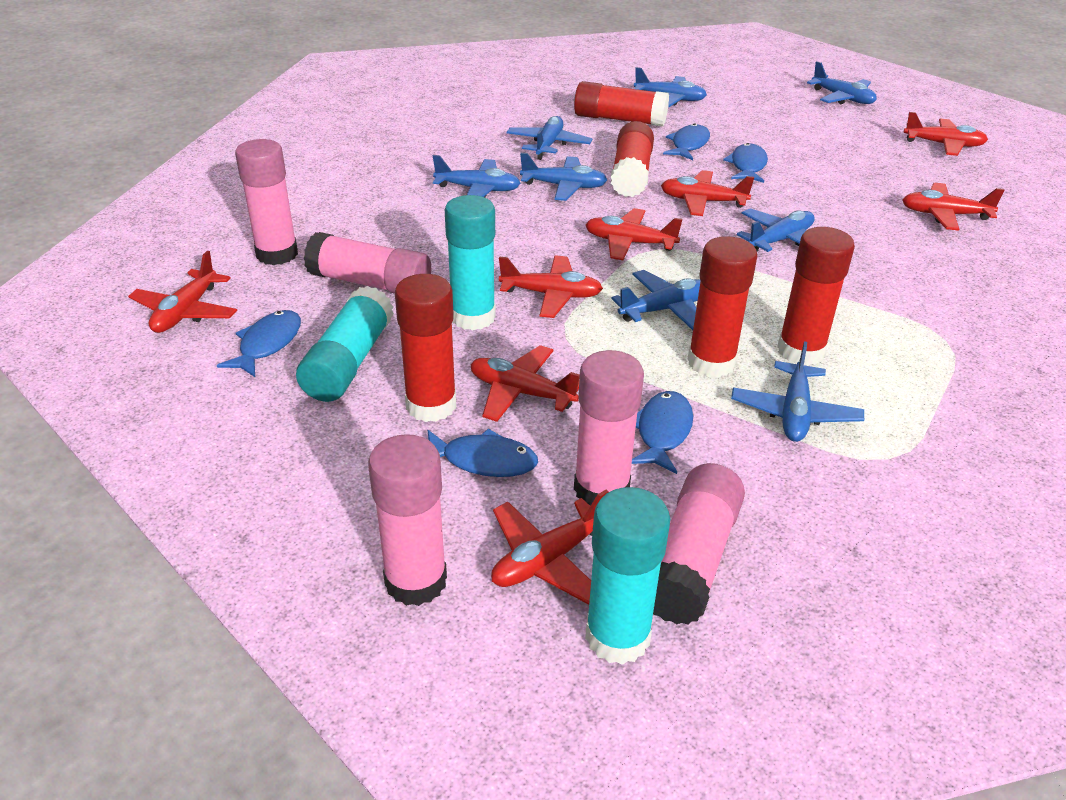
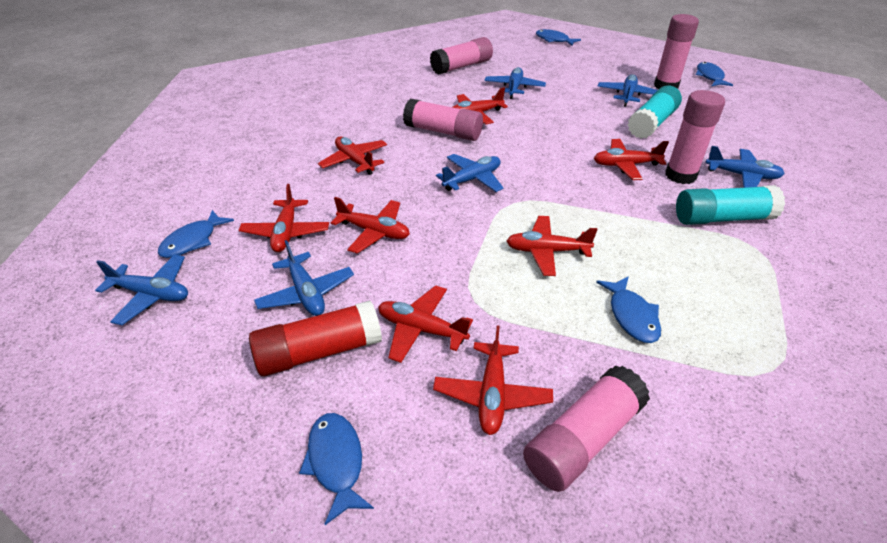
blue plane: 8 -> 6
red glue stick: 5 -> 1
turquoise glue stick: 3 -> 2

